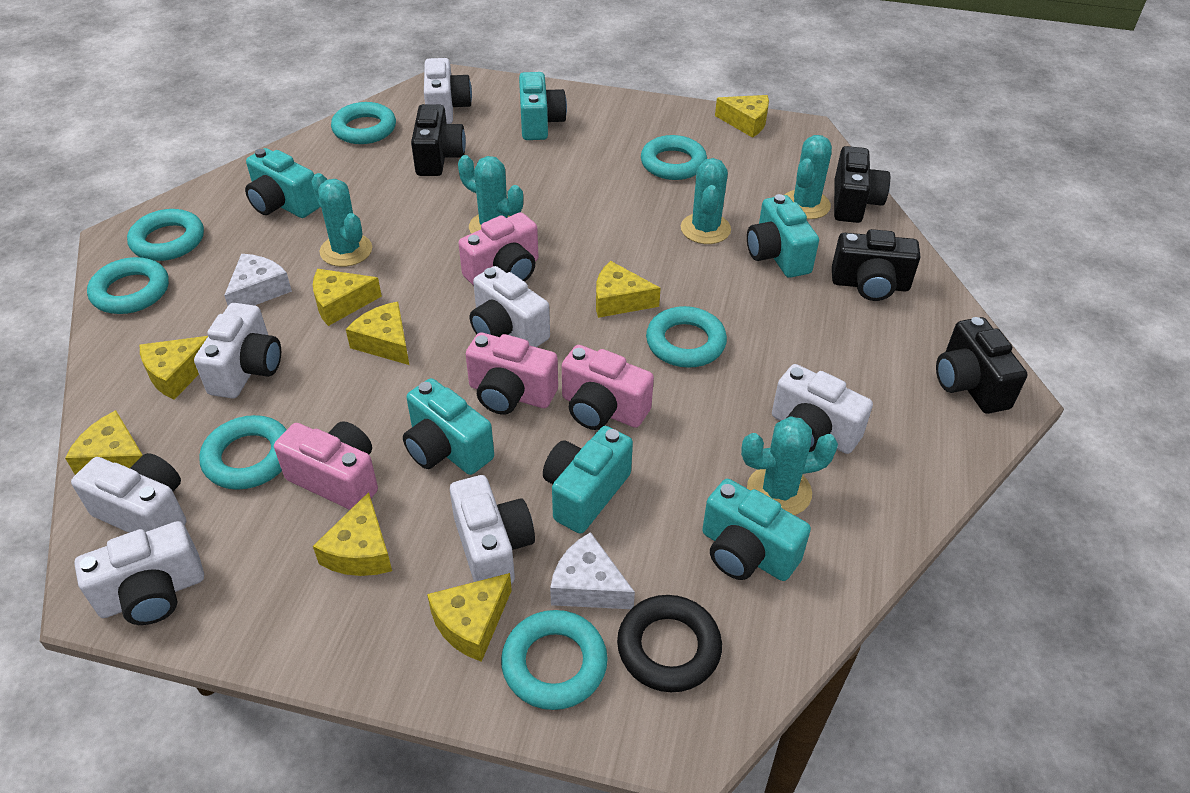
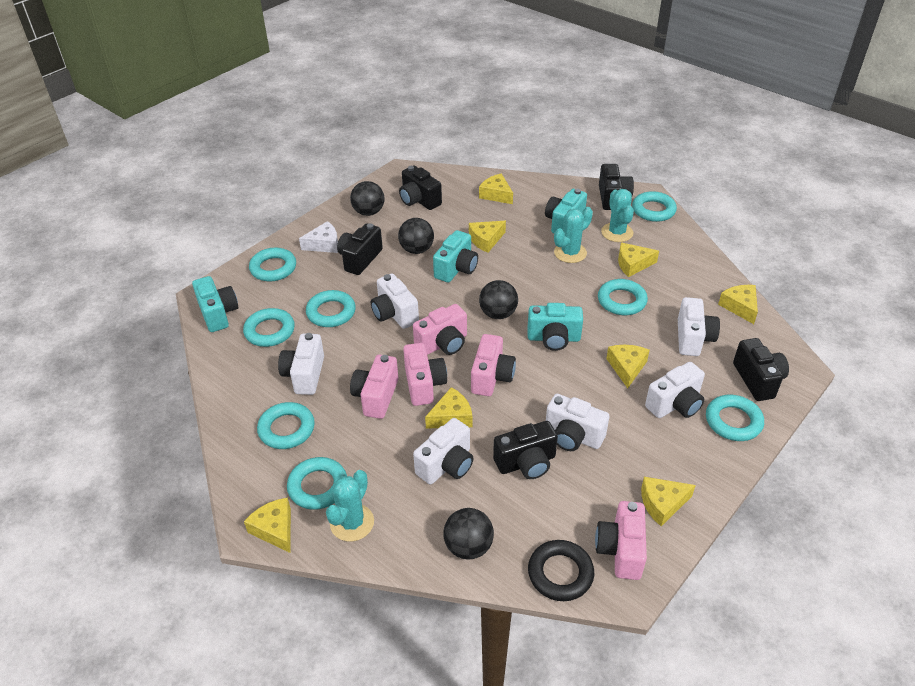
black ball: 0 -> 4
black camera: 4 -> 5
pink camera: 4 -> 5
turquoise cactus: 5 -> 3
turquoise camera: 6 -> 4
turquoise ring: 7 -> 8
white camera: 7 -> 6
white cheese: 2 -> 1

